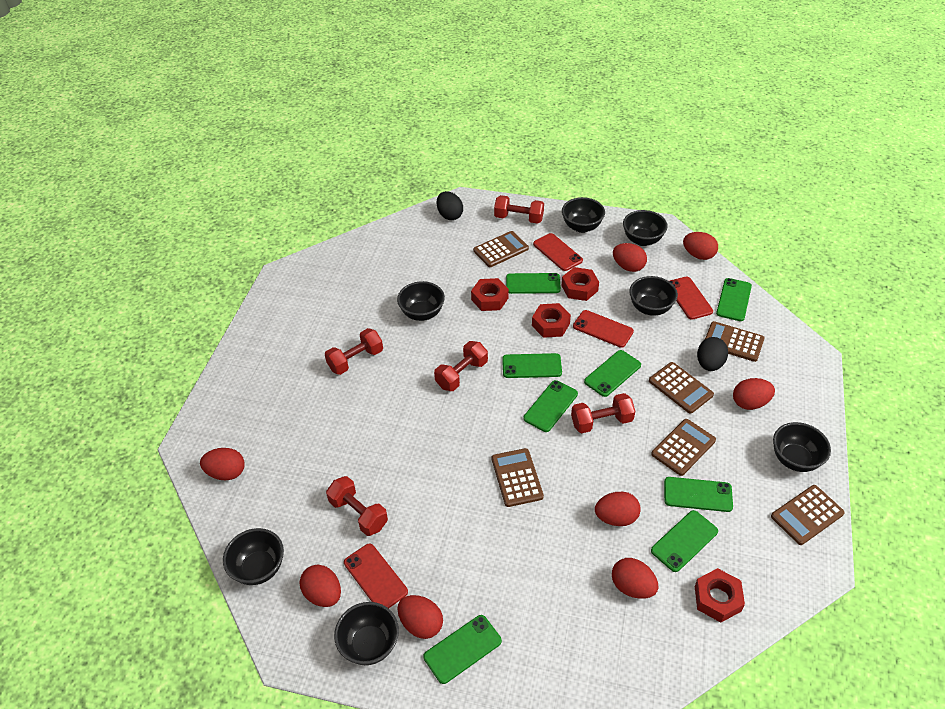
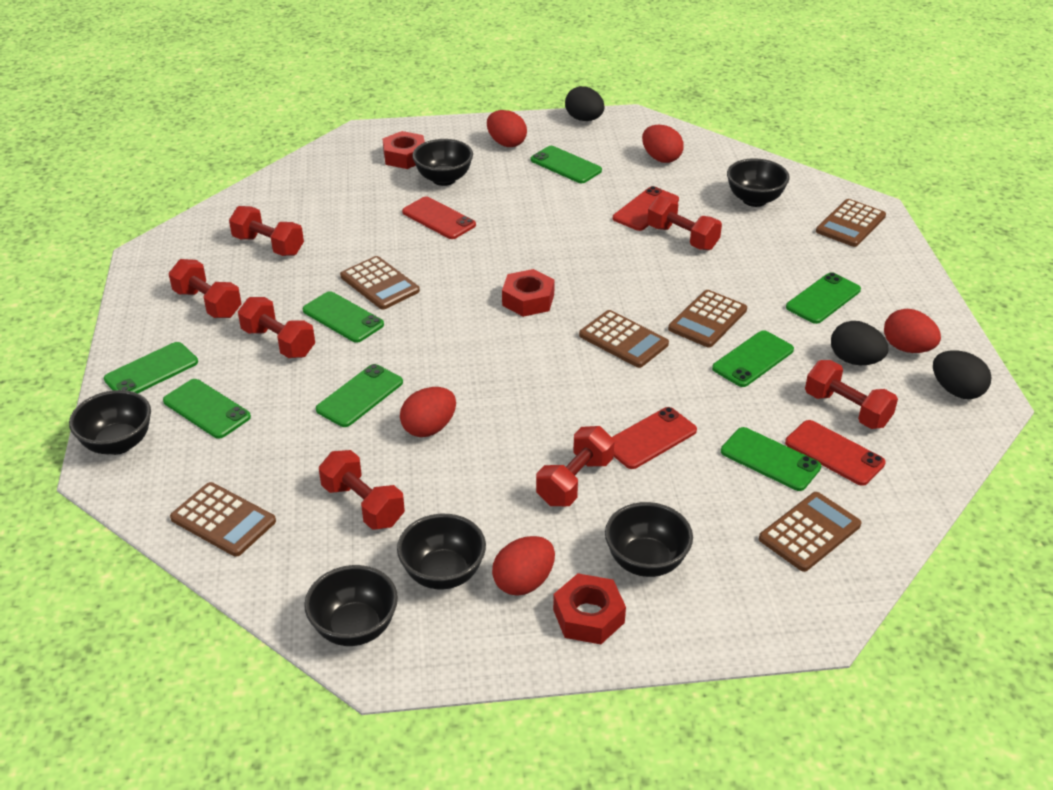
black bowl: 7 -> 6
black egg: 2 -> 3
red dumbbell: 5 -> 7
red egg: 8 -> 5
red nut: 4 -> 3

